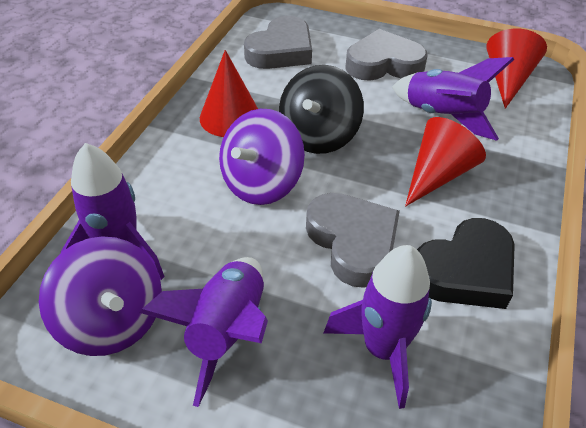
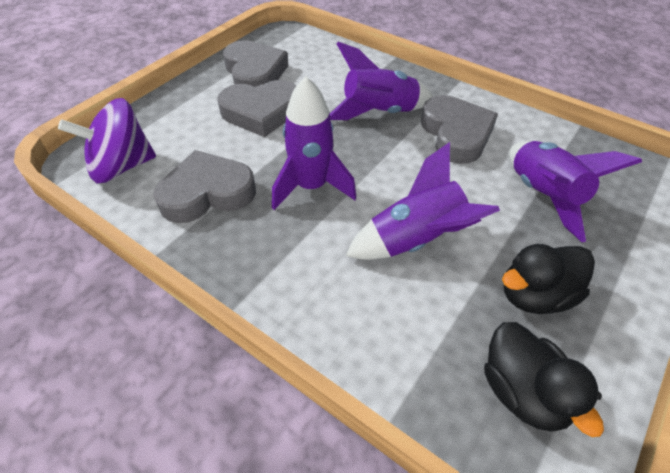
black duck: 0 -> 2
black heart: 1 -> 0
black spinning top: 1 -> 0
grey heart: 3 -> 4
purple spinning top: 2 -> 1
red cone: 3 -> 0

